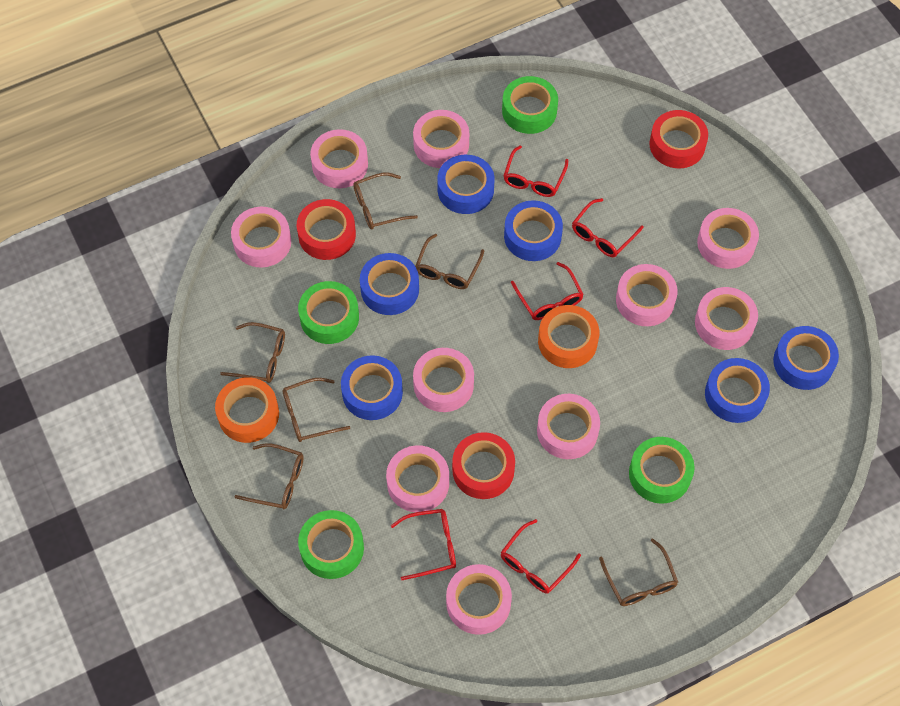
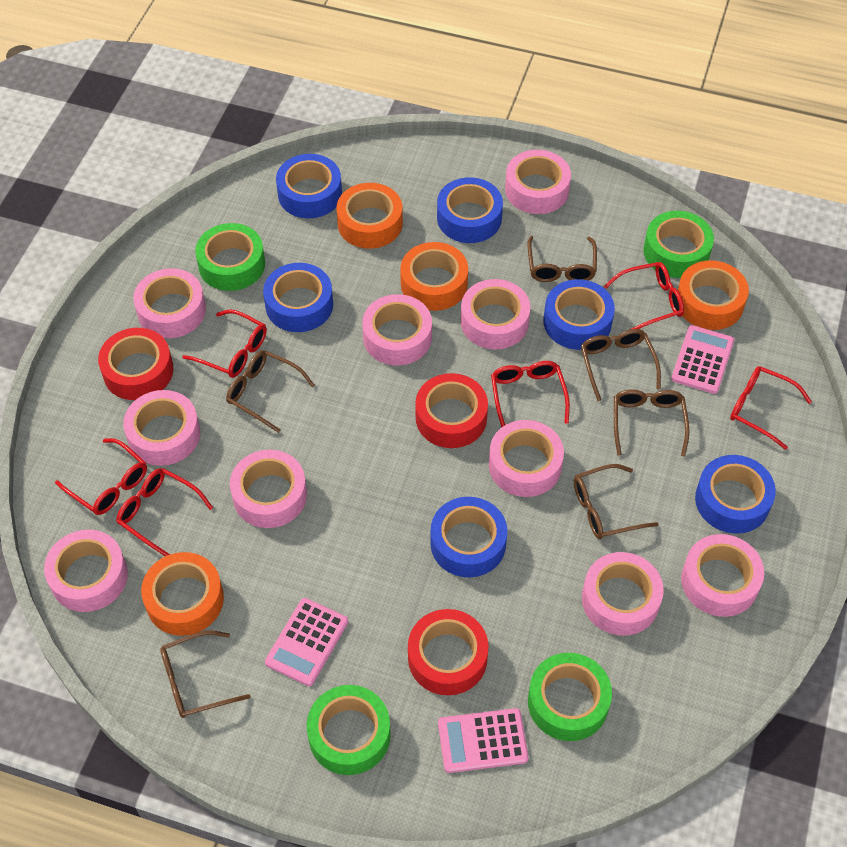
orange tape: 2 -> 4
pink calculator: 0 -> 3
red glasses: 5 -> 6

